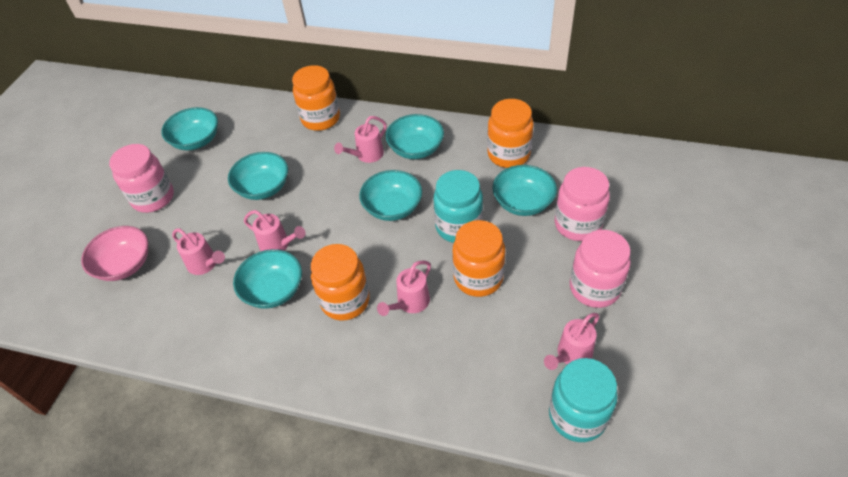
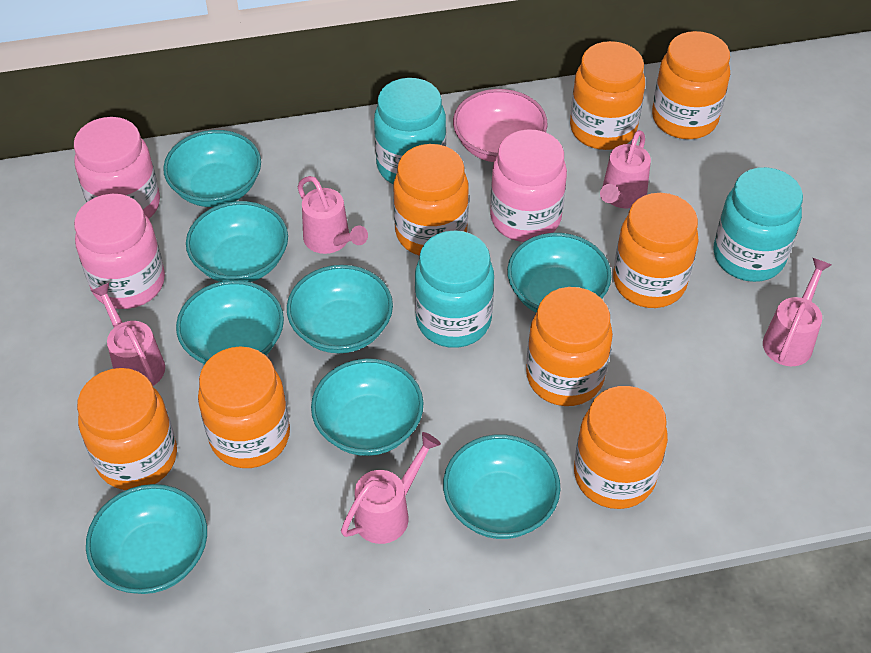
orange jar: 4 -> 8
turquoise bowl: 6 -> 8
turquoise jar: 2 -> 3

